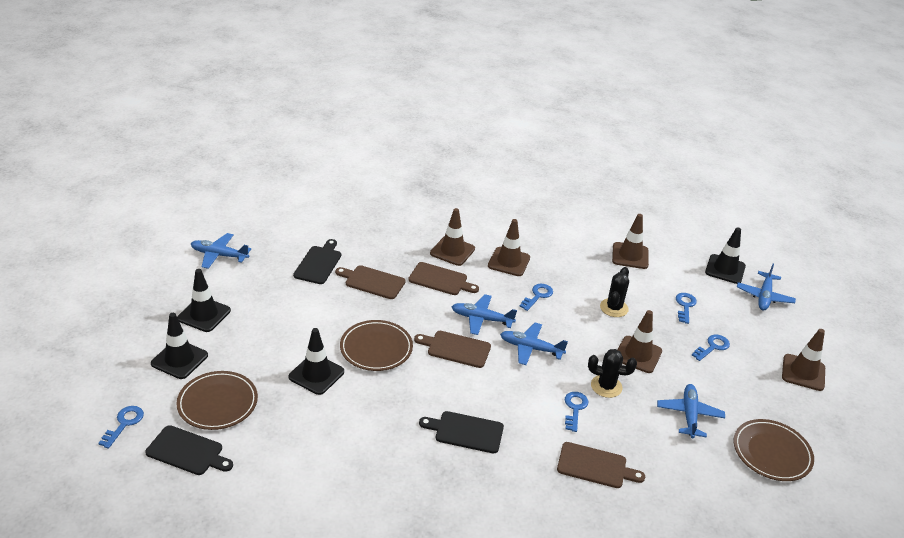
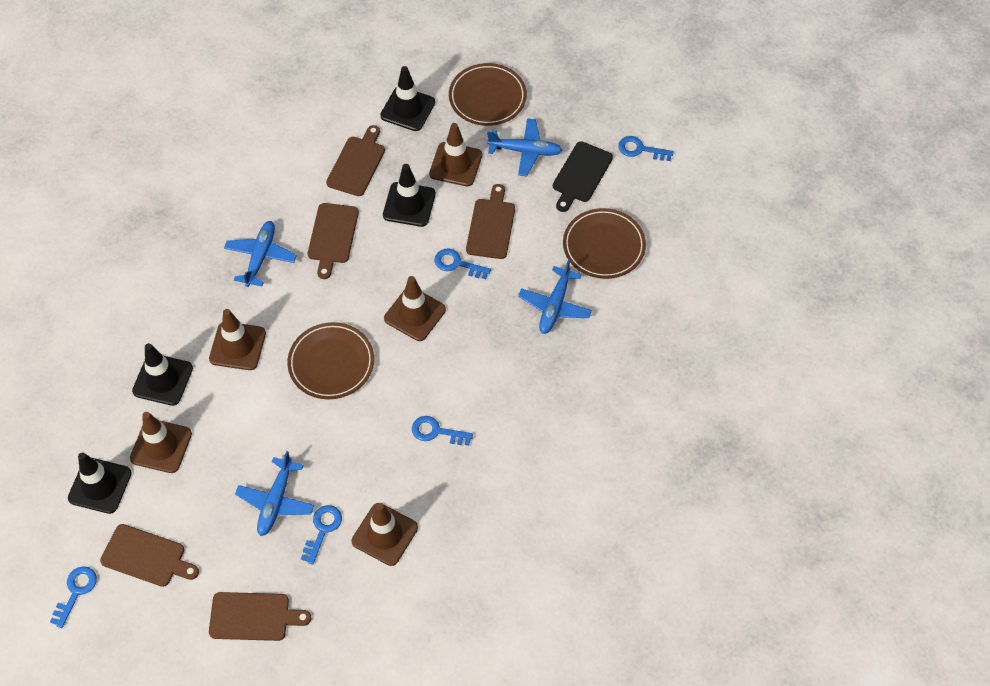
black cactus: 2 -> 0
black cutting board: 3 -> 1
blue plane: 5 -> 4
brown cutting board: 4 -> 5

